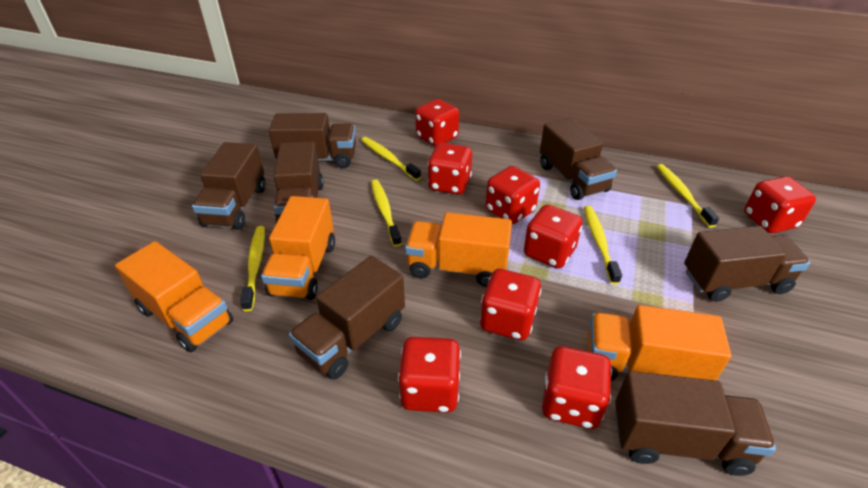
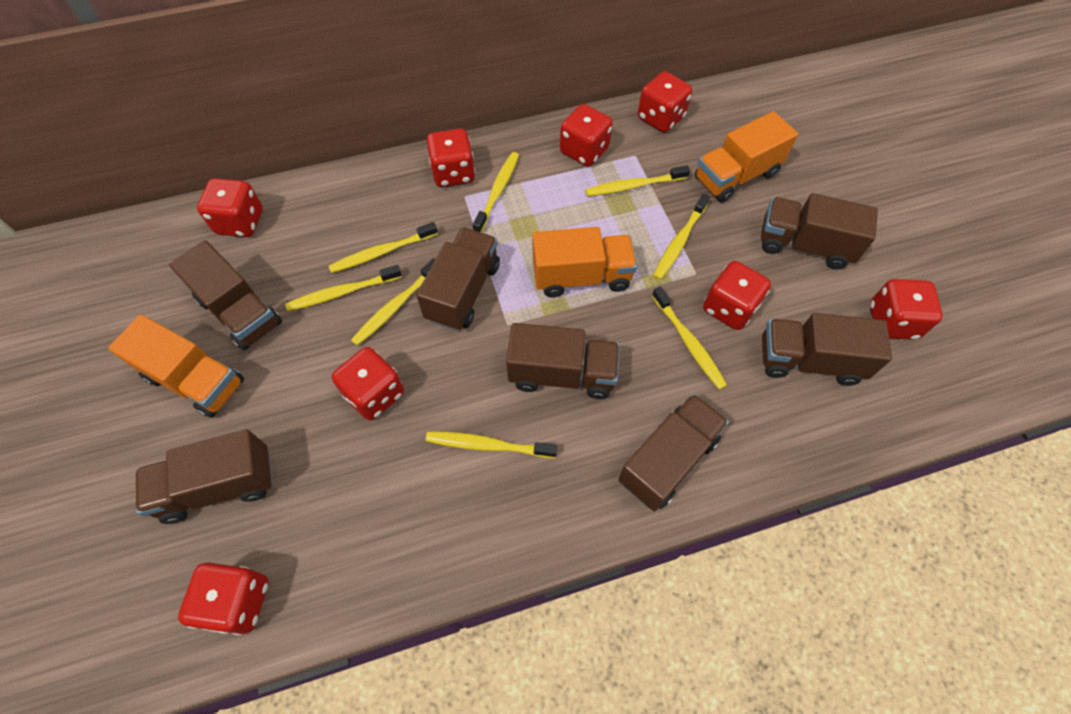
orange truck: 4 -> 3
yellow toothbrush: 5 -> 8

